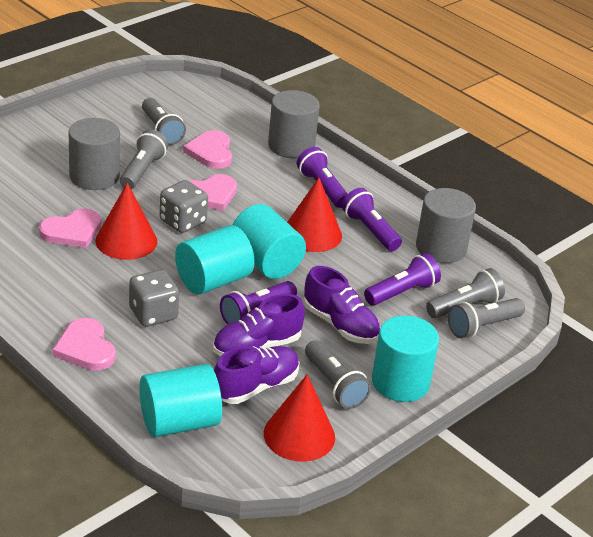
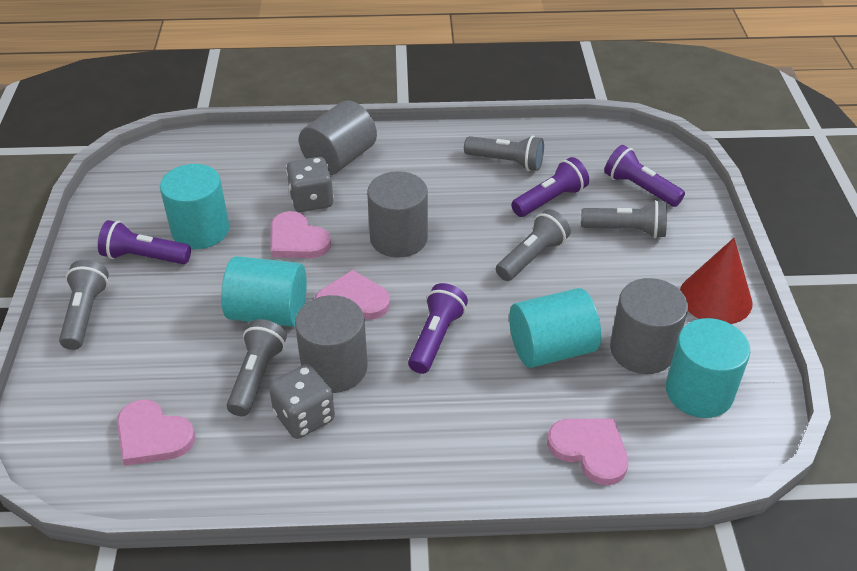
grey cylinder: 3 -> 4
purple shoe: 3 -> 0
red cone: 3 -> 1

